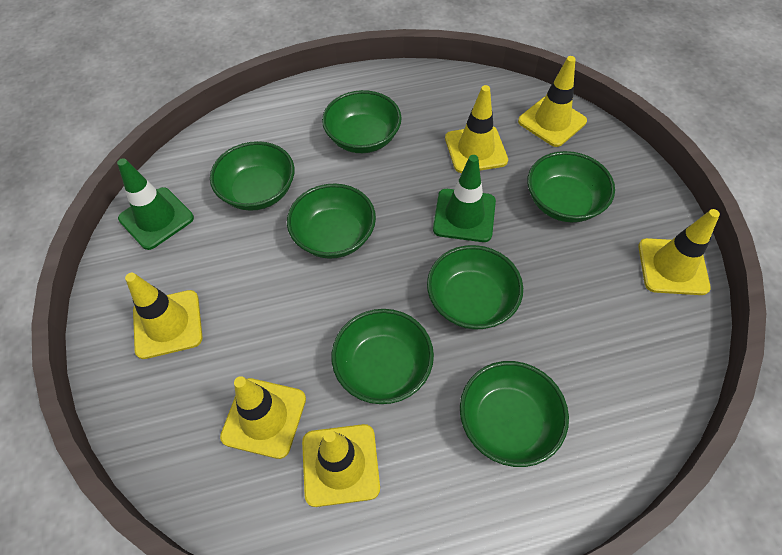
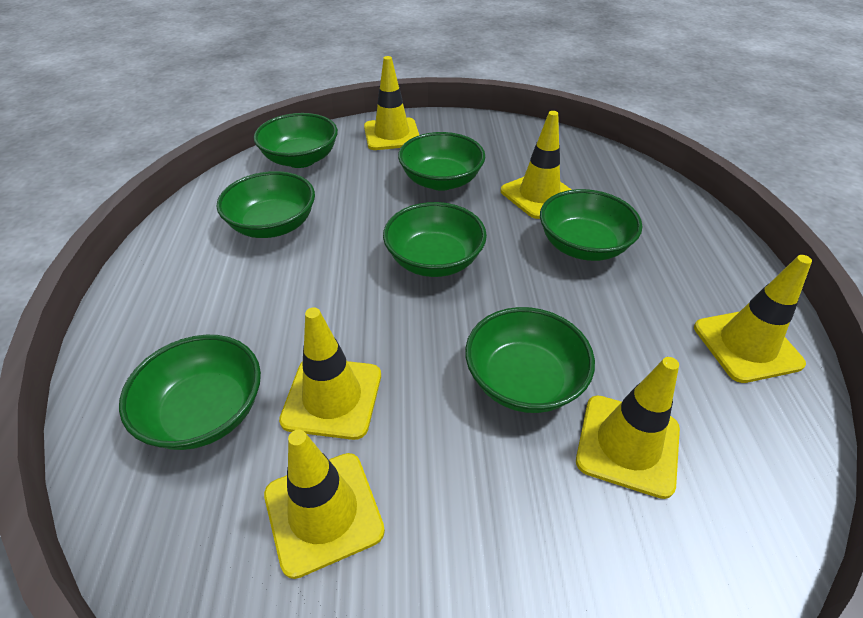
green traffic cone: 2 -> 0

